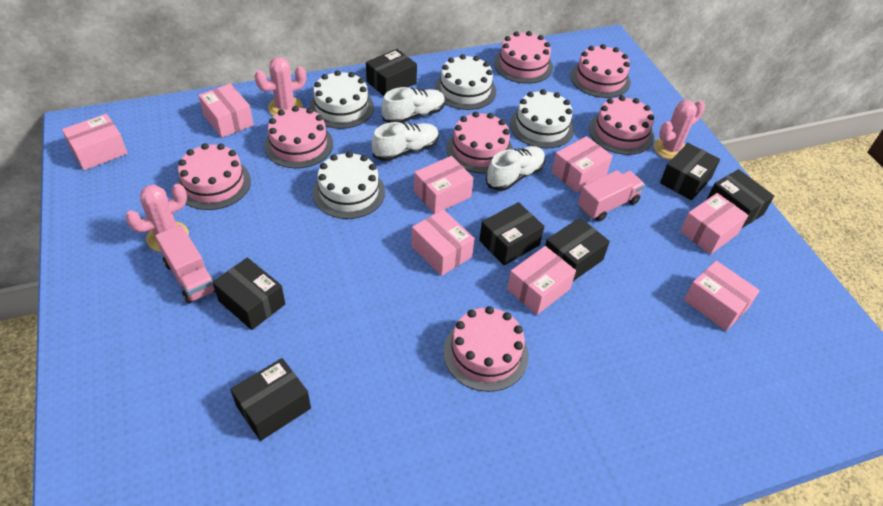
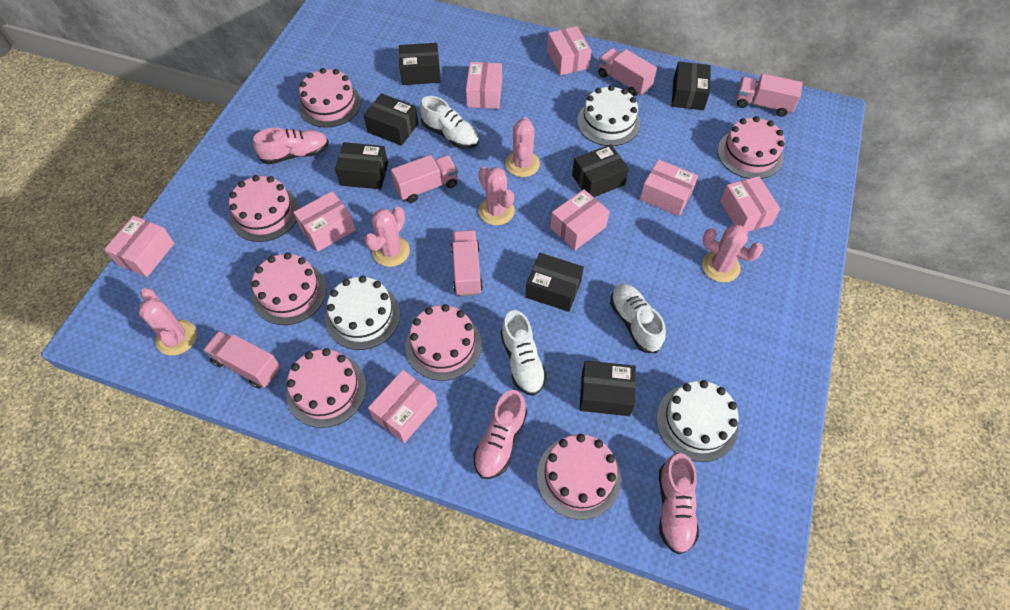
pink cactus: 3 -> 5
pink shoe: 0 -> 3
pink truck: 2 -> 5
white cake: 4 -> 3

